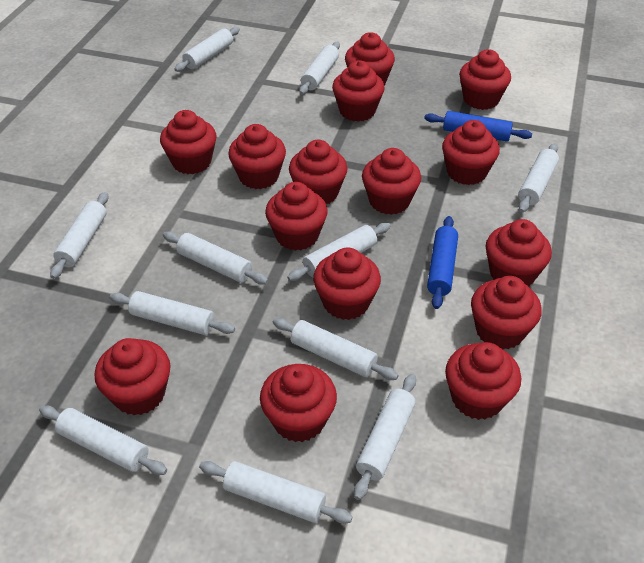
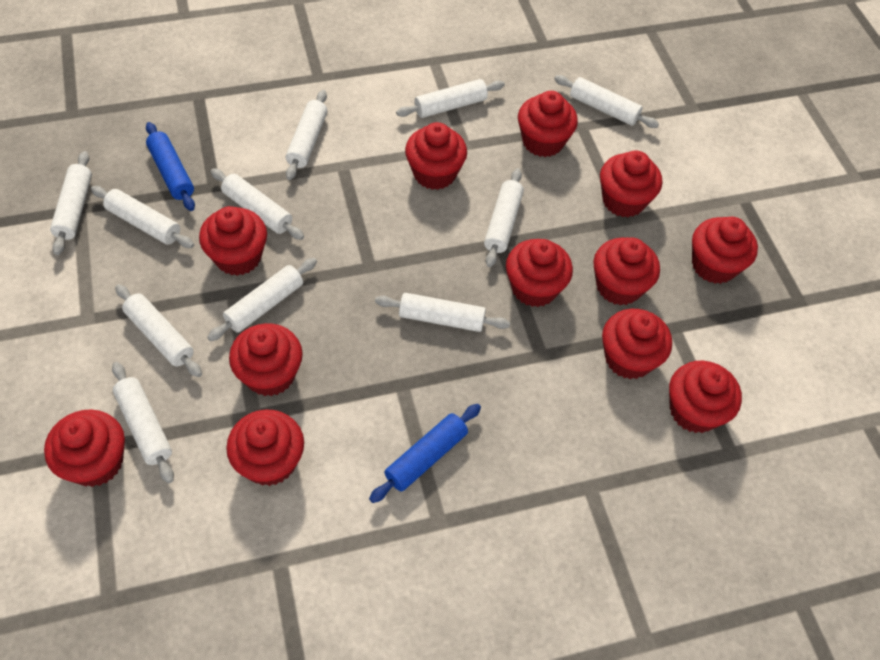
red cupcake: 15 -> 12

